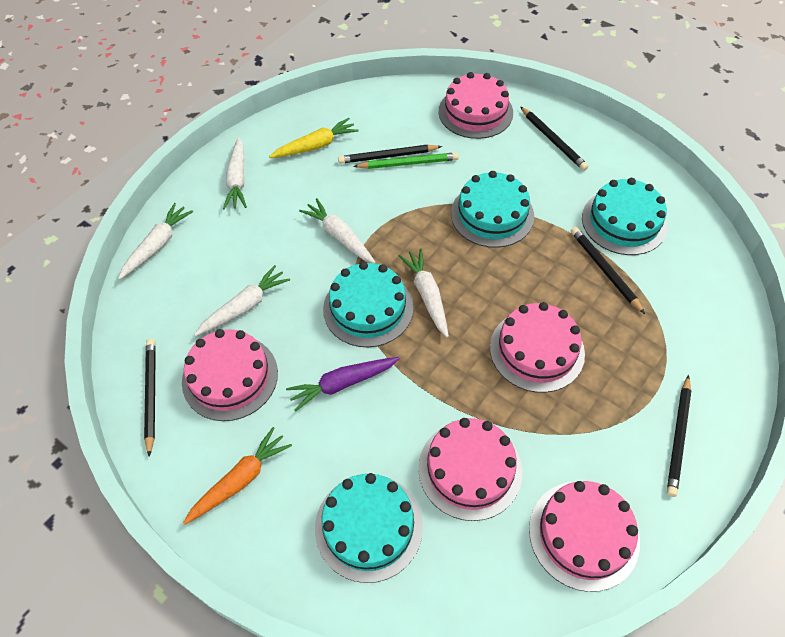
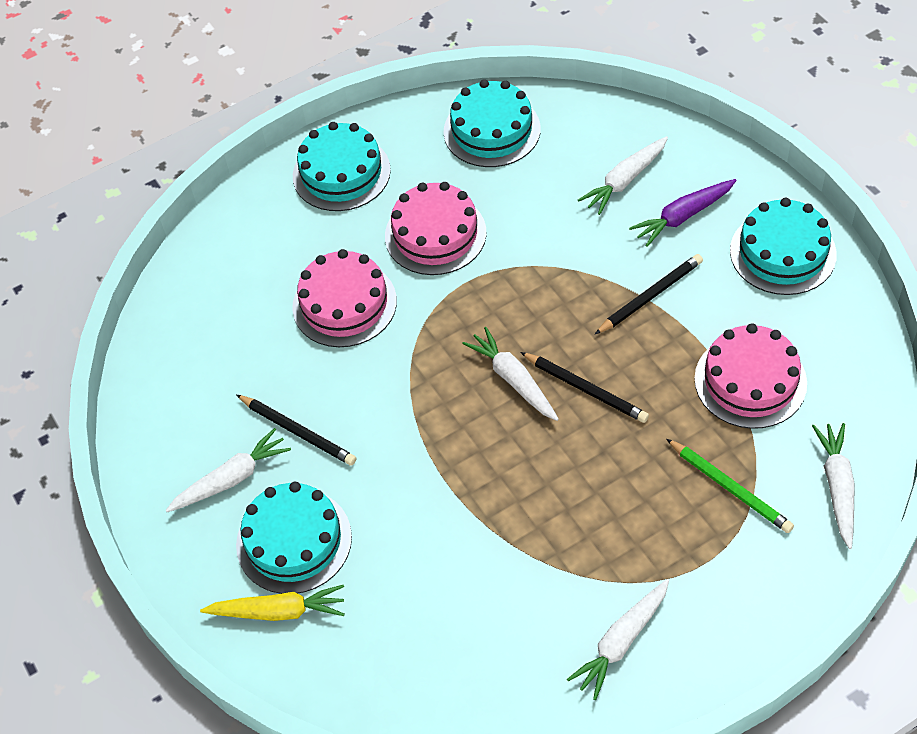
black pencil: 5 -> 3
orange carrot: 1 -> 0
pink cake: 5 -> 3

